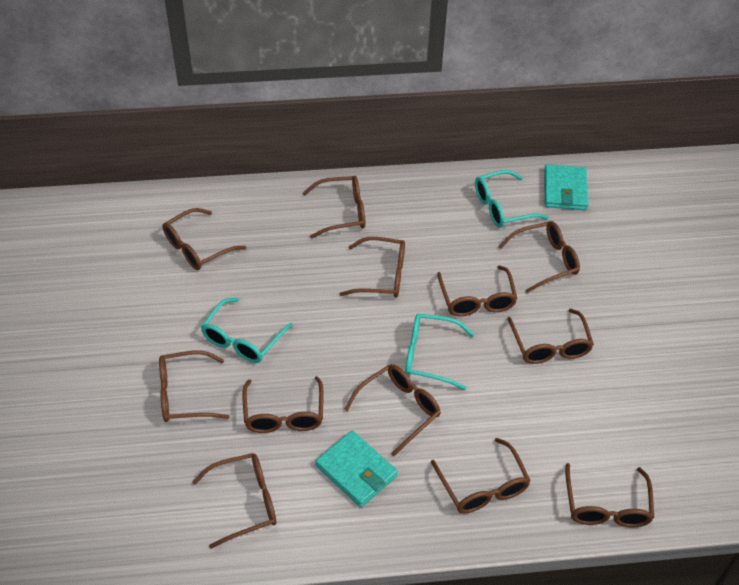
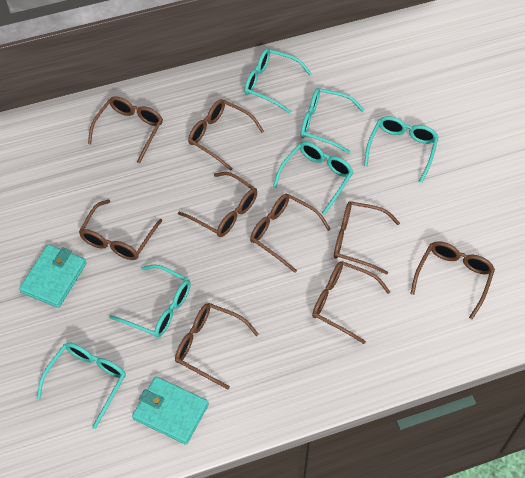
brown glasses: 12 -> 9
turquoise glasses: 3 -> 6

